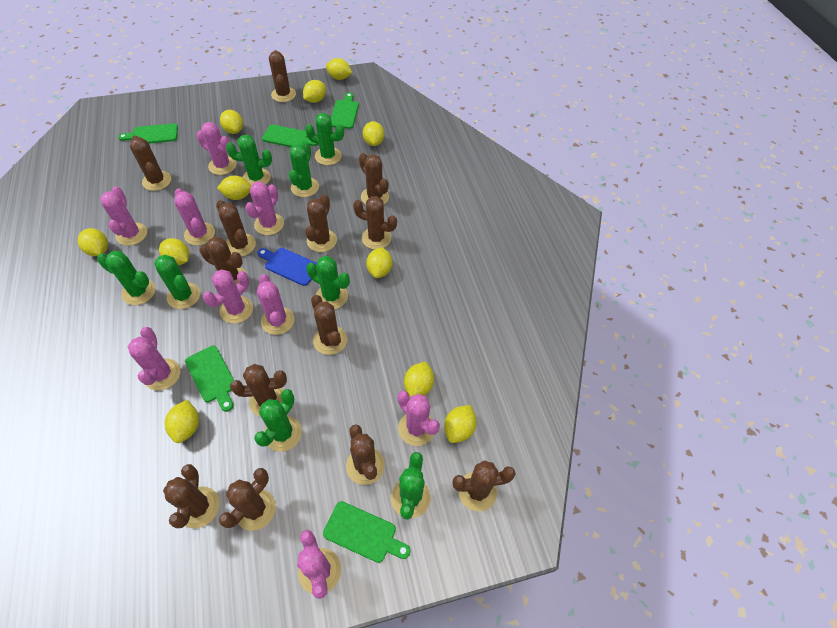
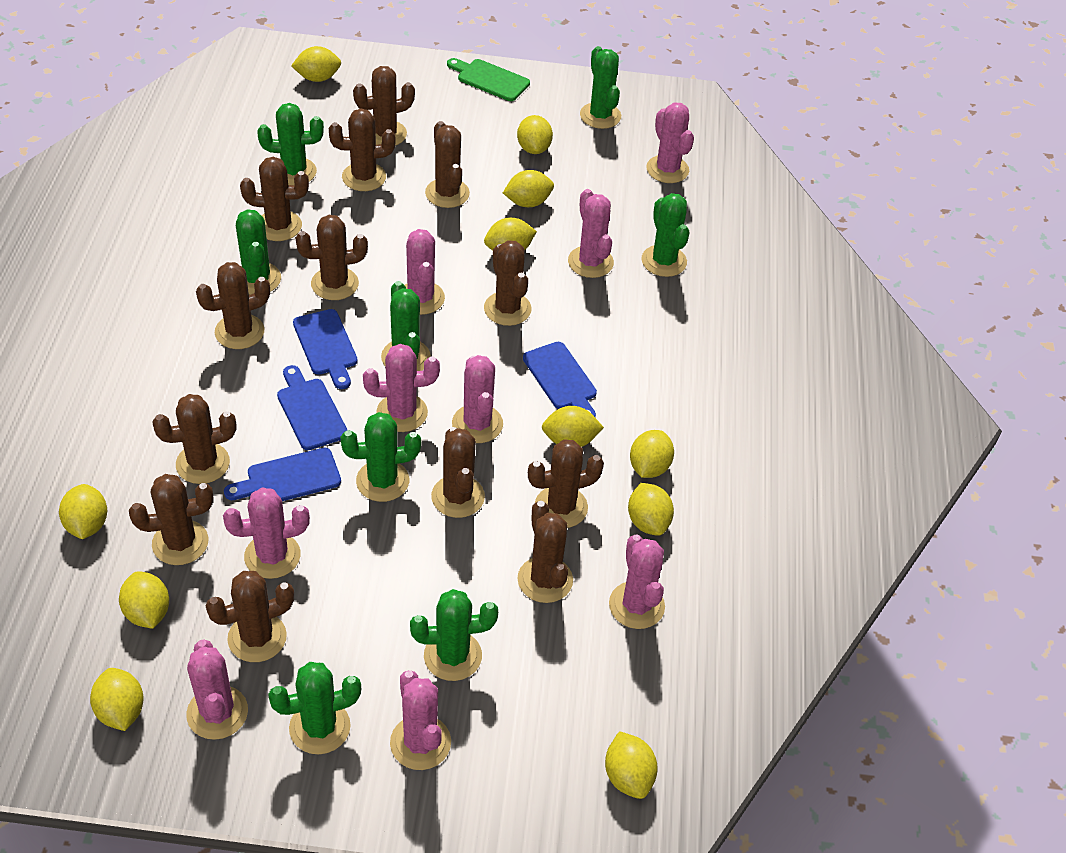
blue cutting board: 1 -> 4
green cutting board: 5 -> 1

